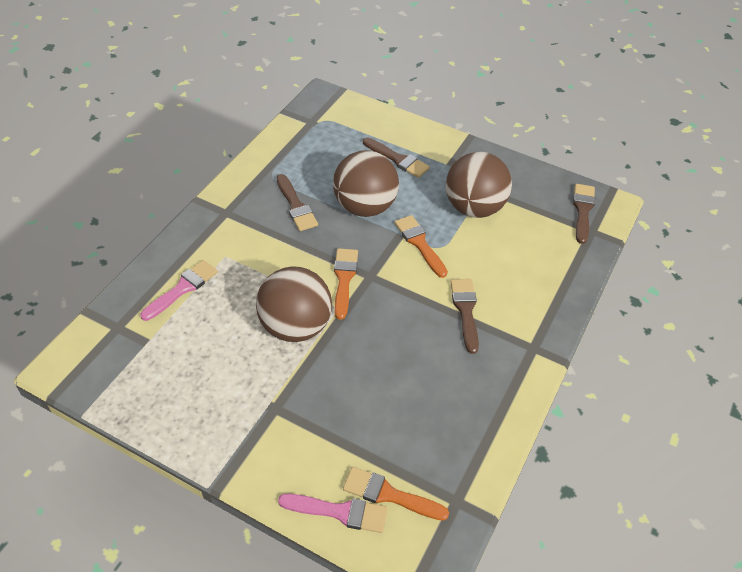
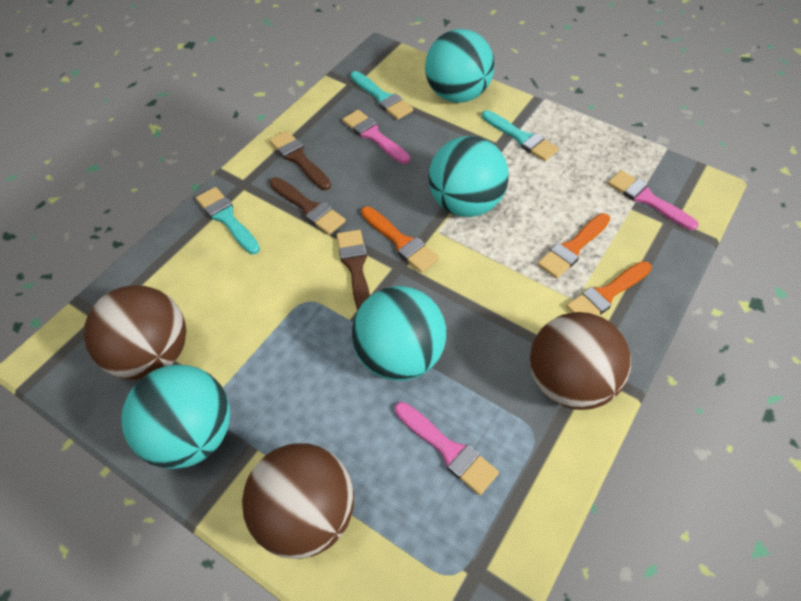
brown brush: 4 -> 3
pink brush: 2 -> 3
turquoise ball: 0 -> 4
turquoise brush: 0 -> 3

